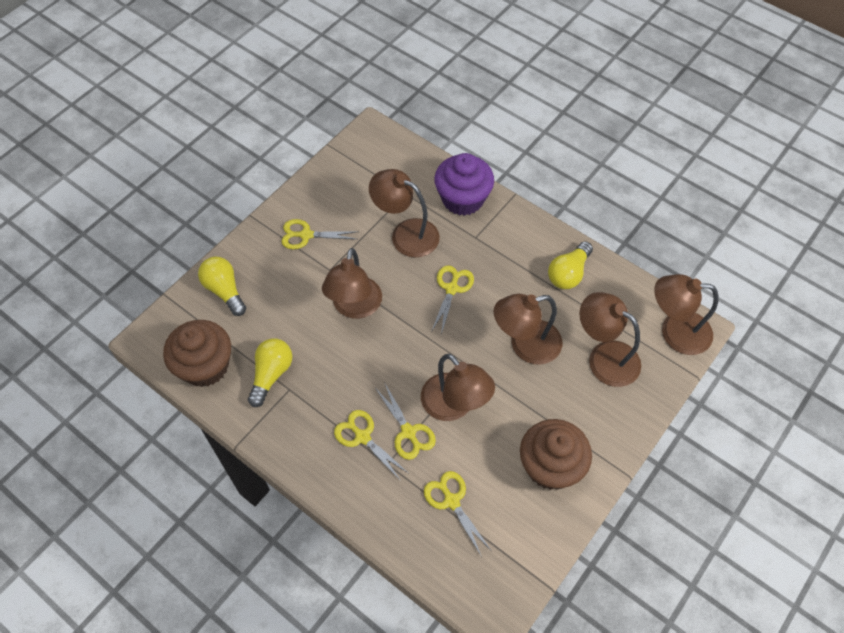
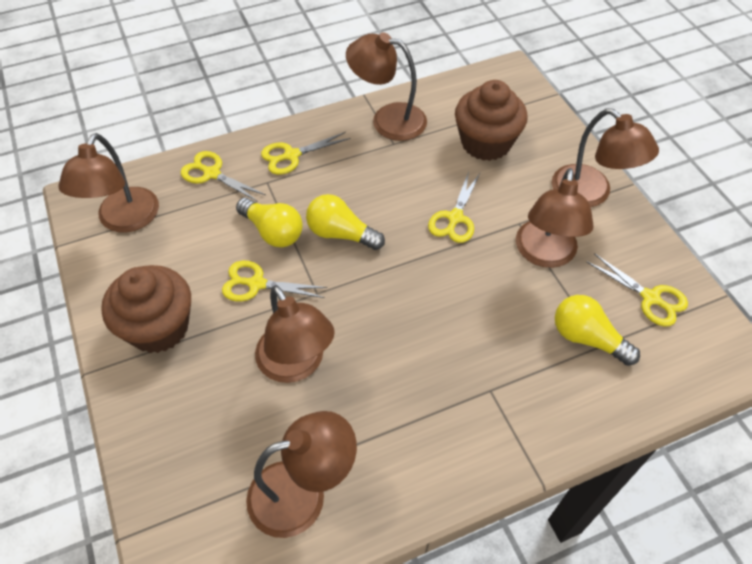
purple cupcake: 1 -> 0

